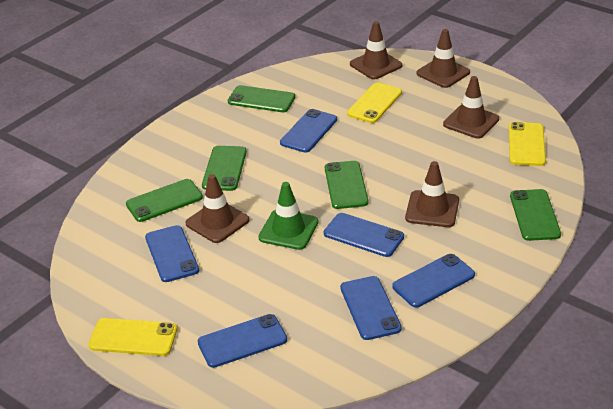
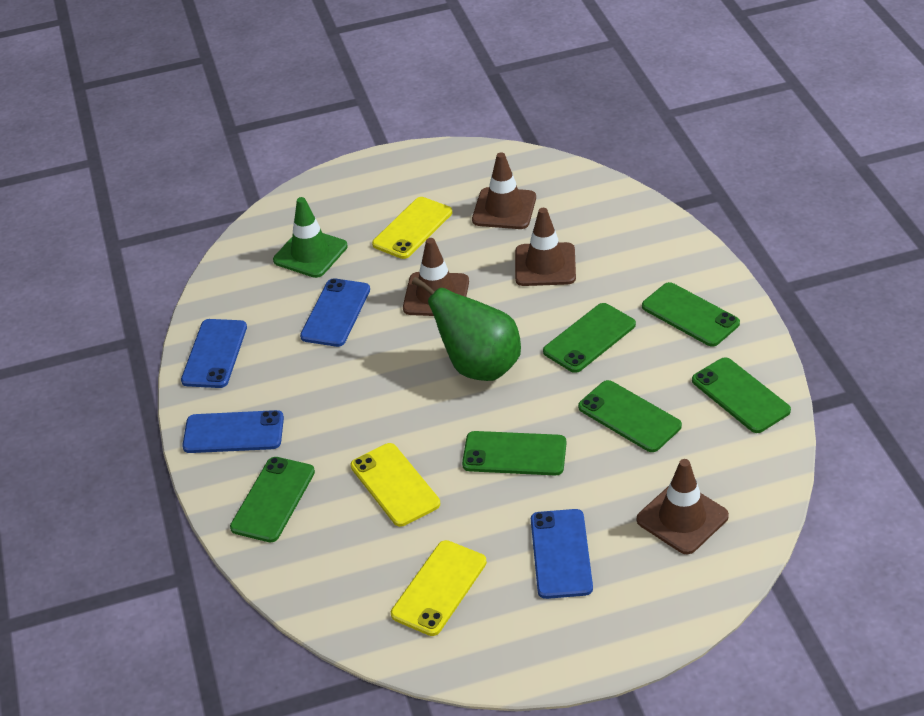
blue phone: 6 -> 4
brown traffic cone: 5 -> 4
green pear: 0 -> 1
green phone: 5 -> 6

